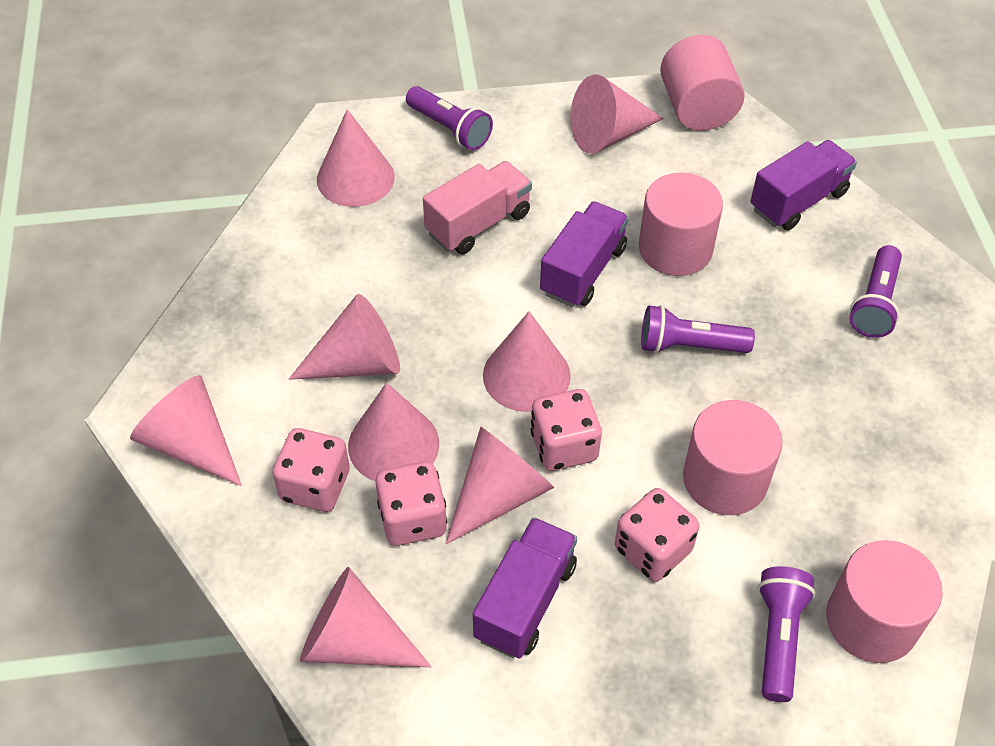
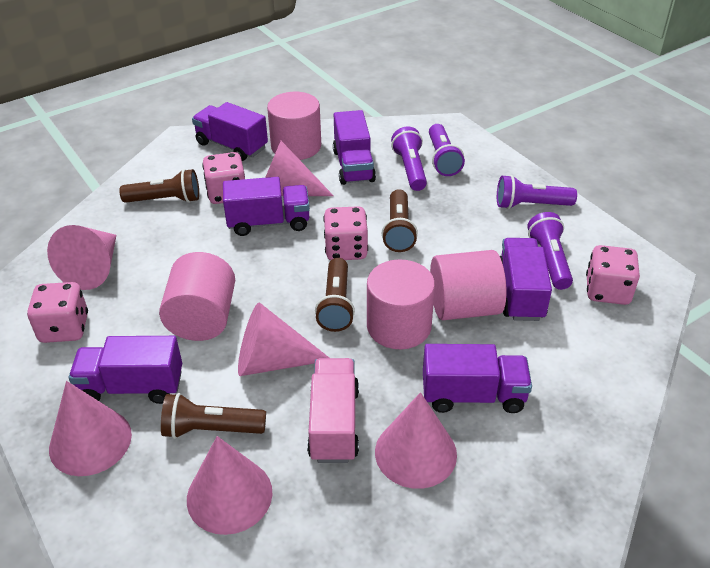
brown flashlight: 0 -> 4
pink cone: 8 -> 6
purple truck: 3 -> 6

